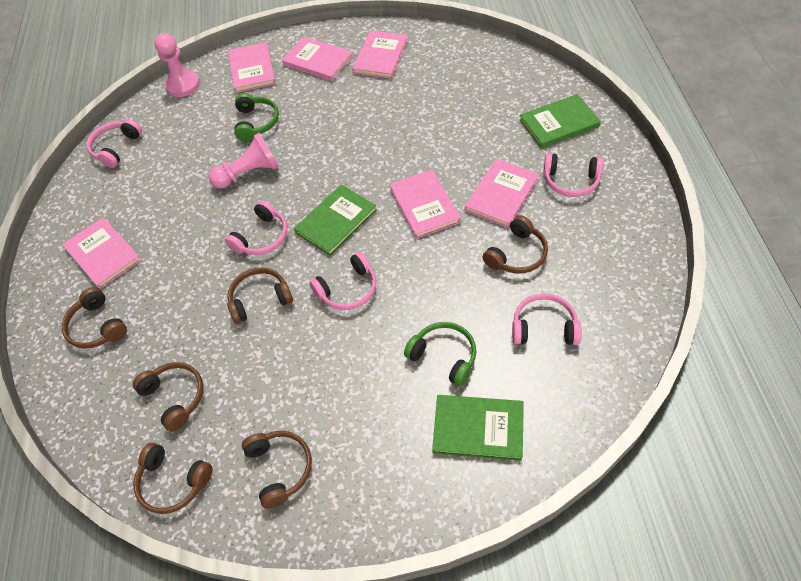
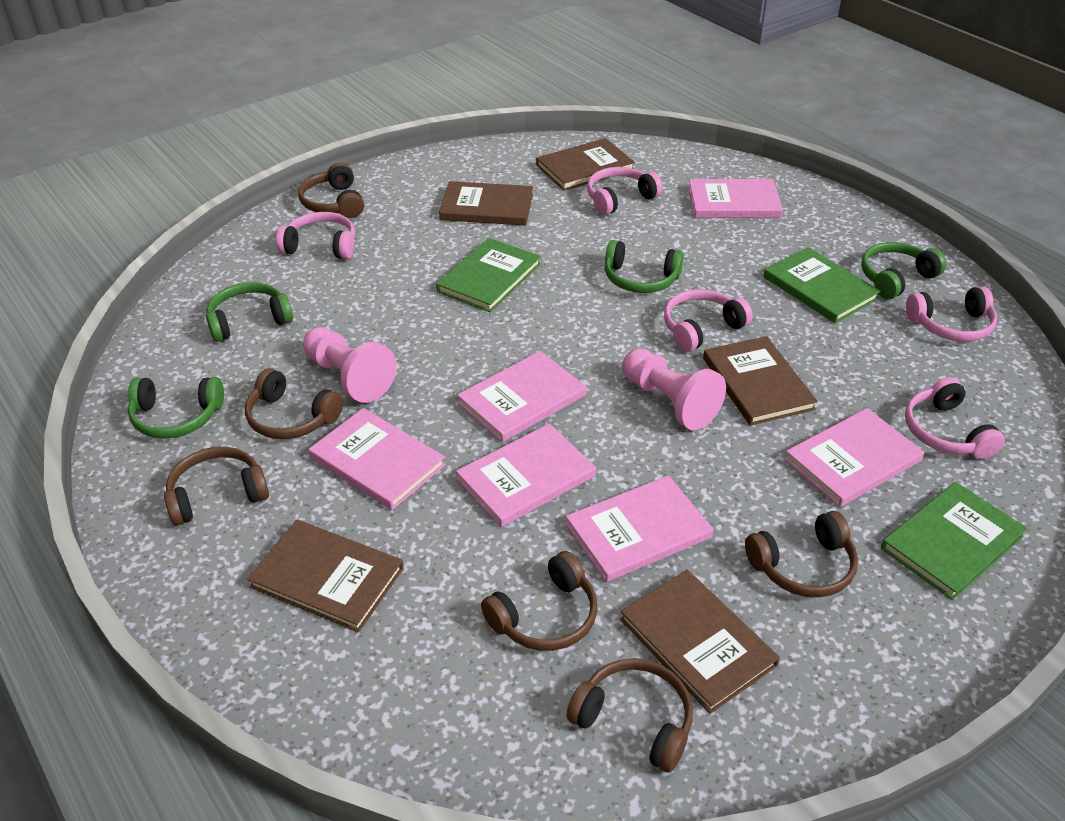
brown book: 0 -> 5
green headphones: 2 -> 4

